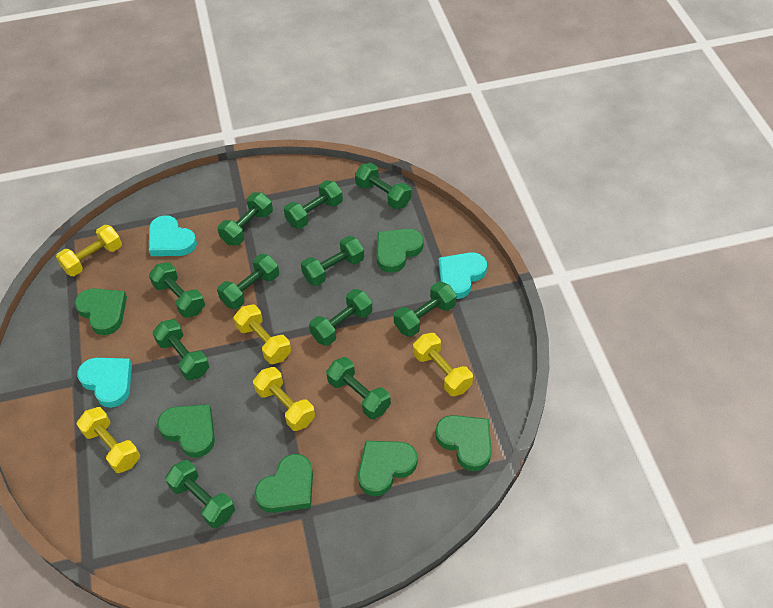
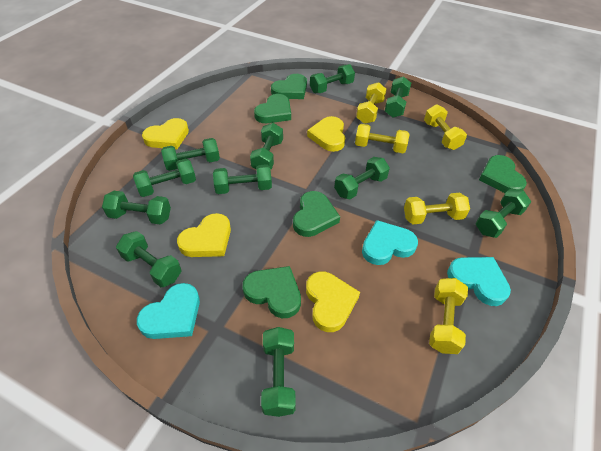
green heart: 6 -> 5
yellow heart: 0 -> 4

